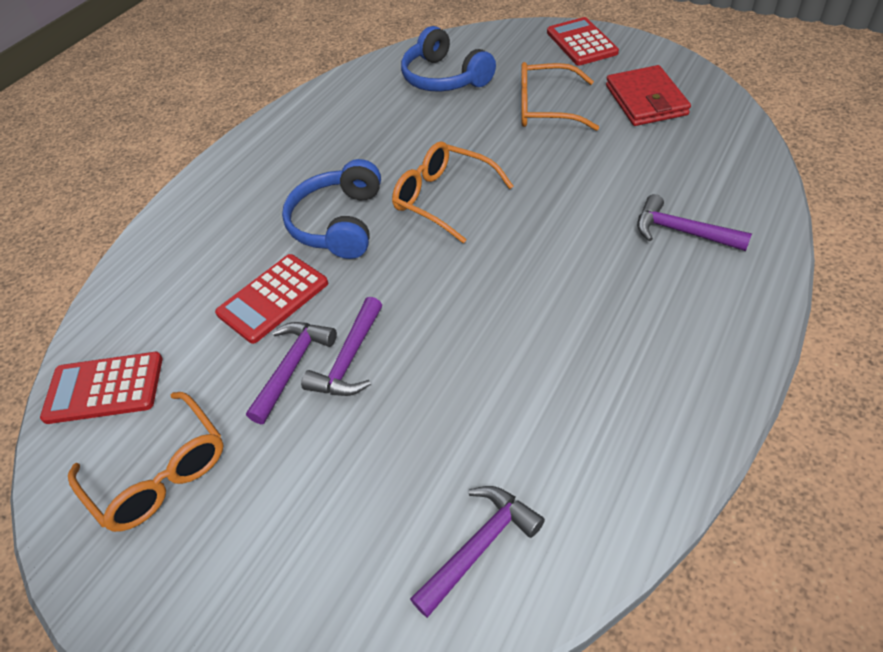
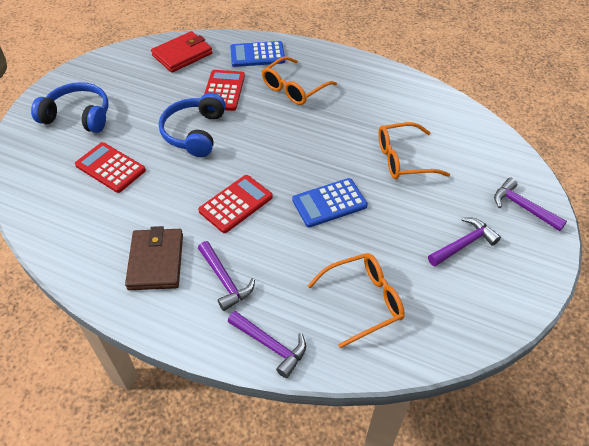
blue calculator: 0 -> 2
brown wallet: 0 -> 1

